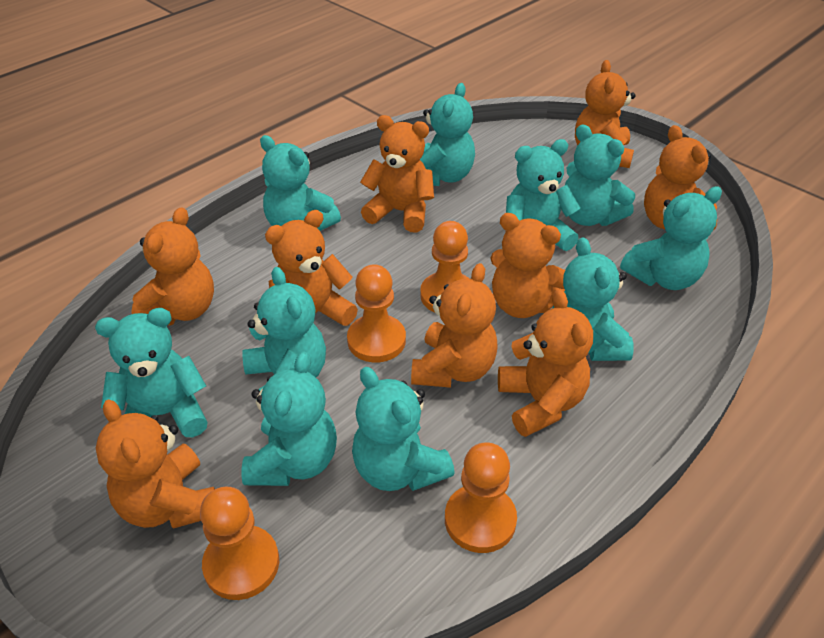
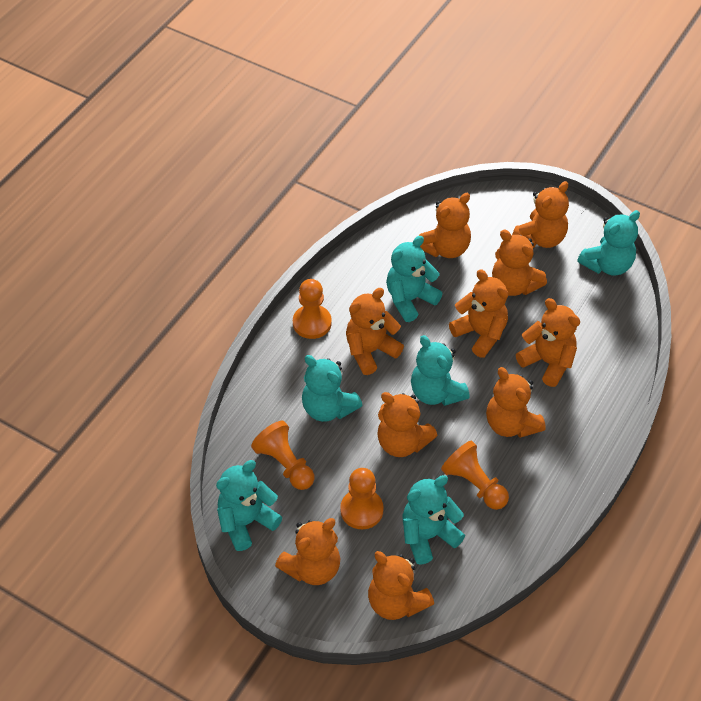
orange teddy bear: 9 -> 10
turquoise teddy bear: 10 -> 6

